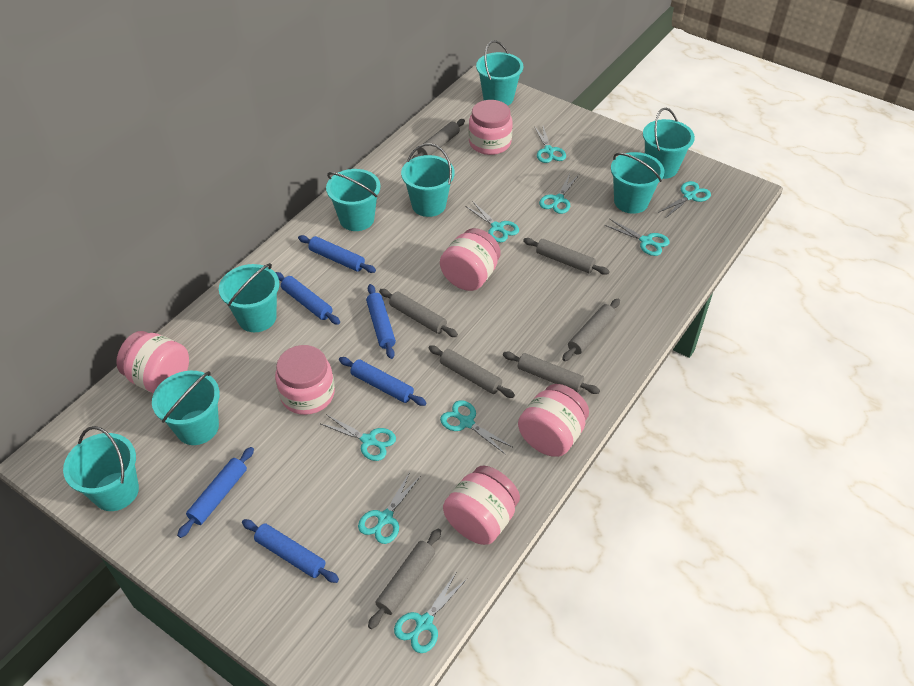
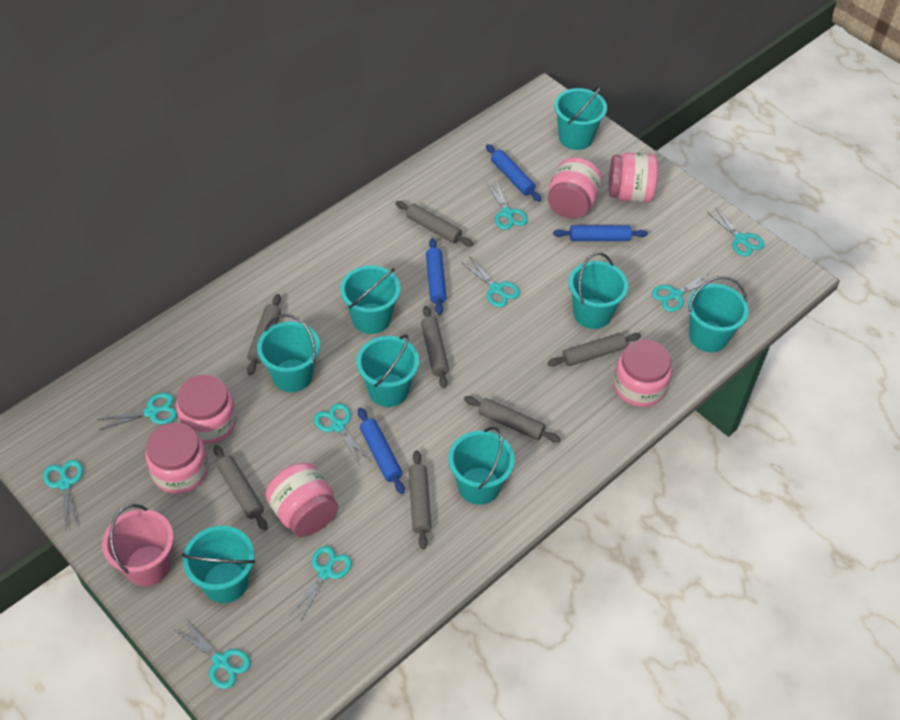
blue rolling pin: 6 -> 4
pink bucket: 0 -> 1

